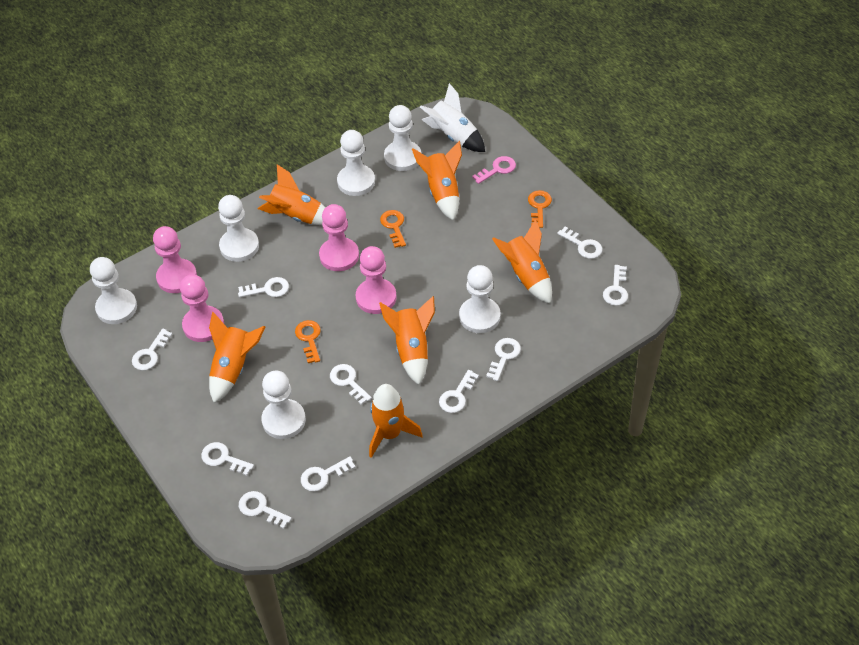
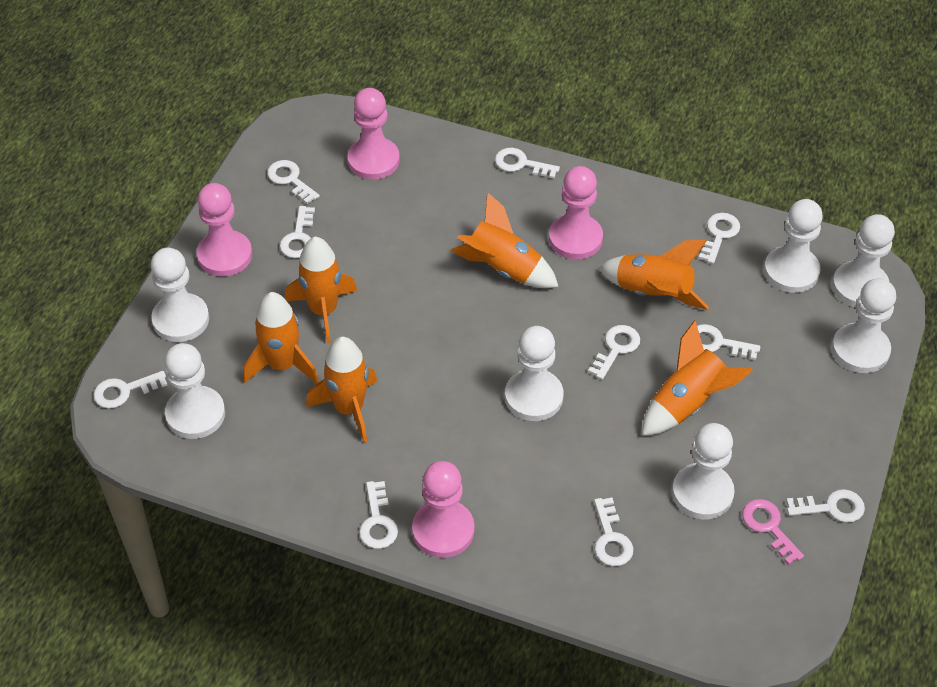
orange key: 3 -> 0
white pawn: 6 -> 7
white rocket: 1 -> 0

